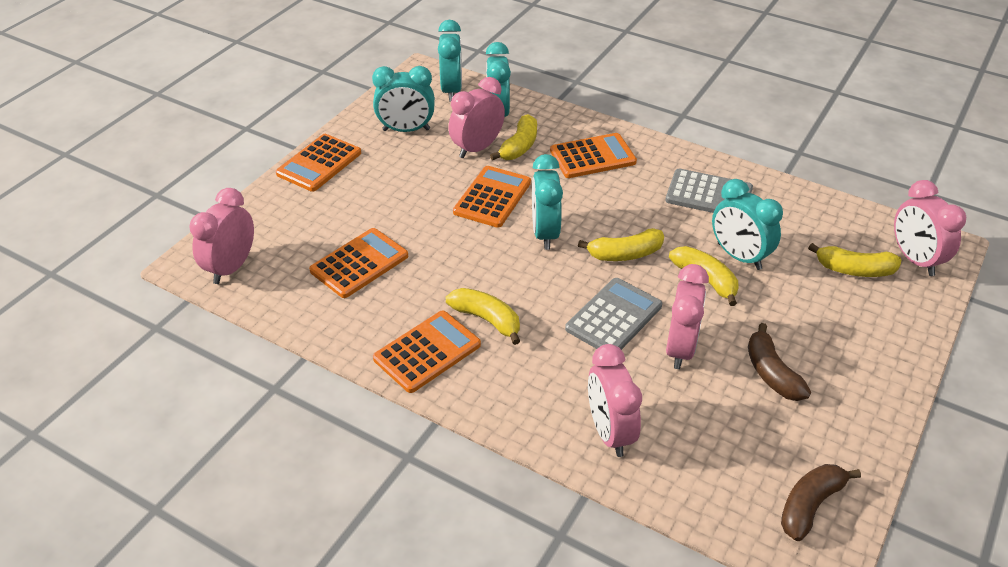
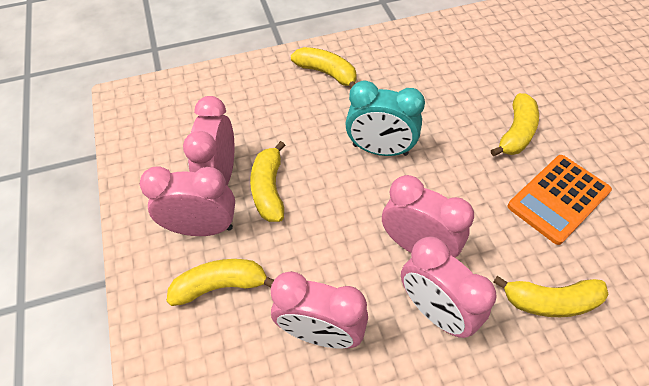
brown banana: 2 -> 0
grey calculator: 2 -> 0
orange calculator: 5 -> 1
turquoise clock: 5 -> 1

